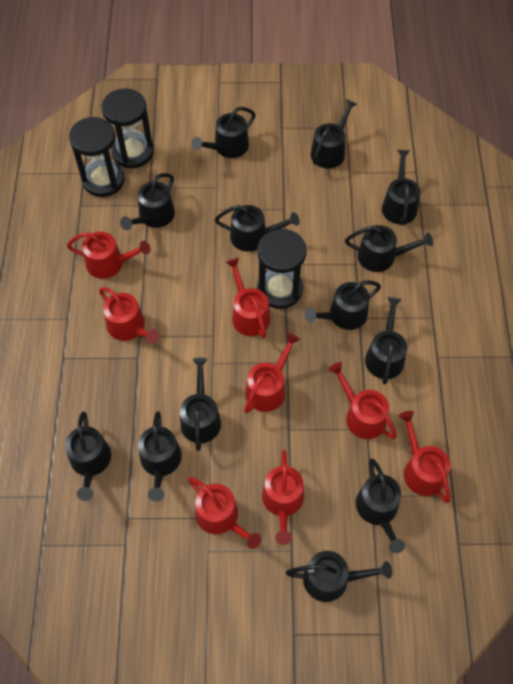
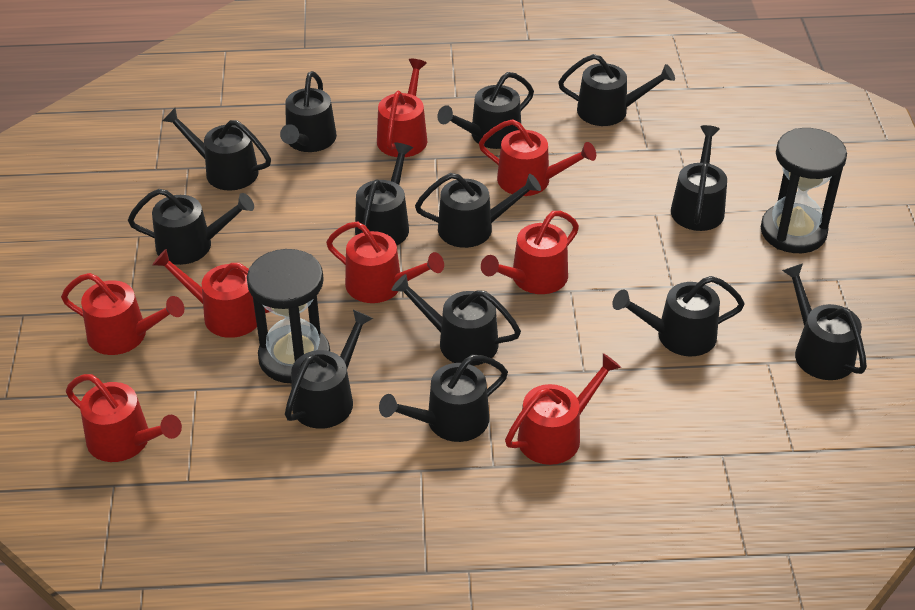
black hourglass: 3 -> 2

